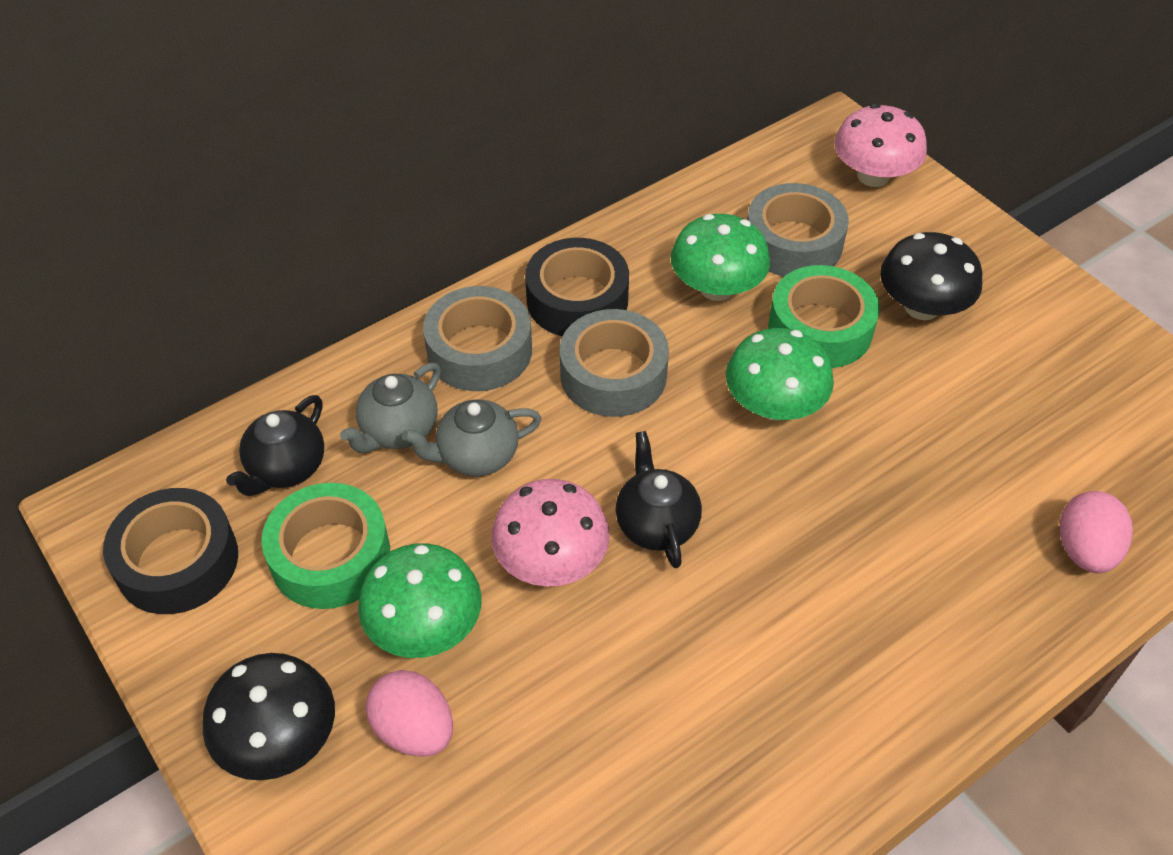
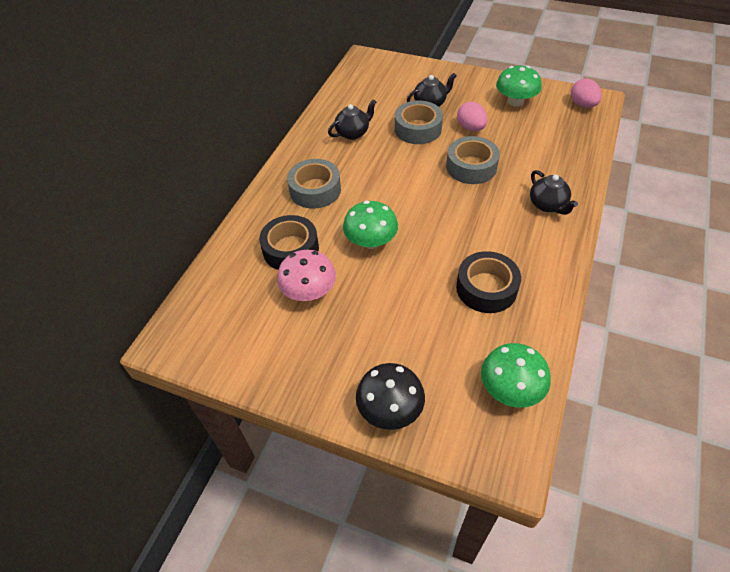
black mushroom: 2 -> 1
black teapot: 2 -> 3
green tape: 2 -> 0
grey teapot: 2 -> 0
pink mushroom: 2 -> 1

